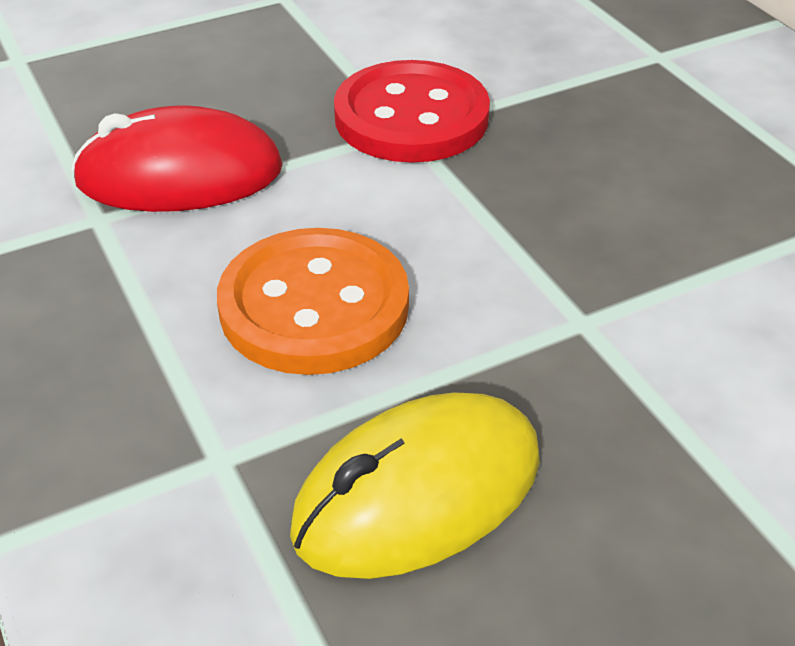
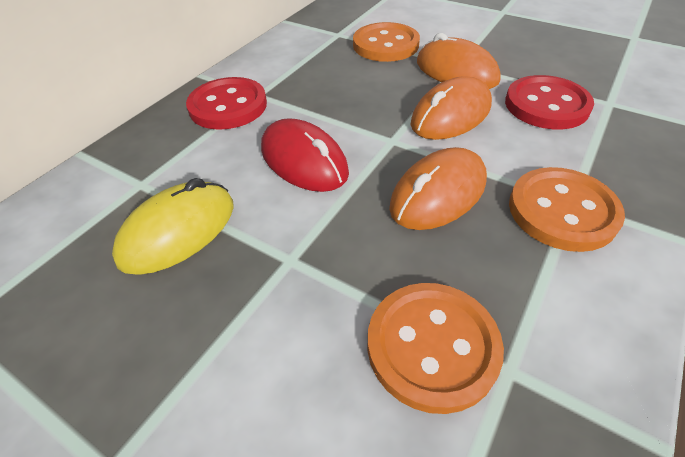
orange button: 1 -> 3
orange mouse: 0 -> 3
red button: 1 -> 2

